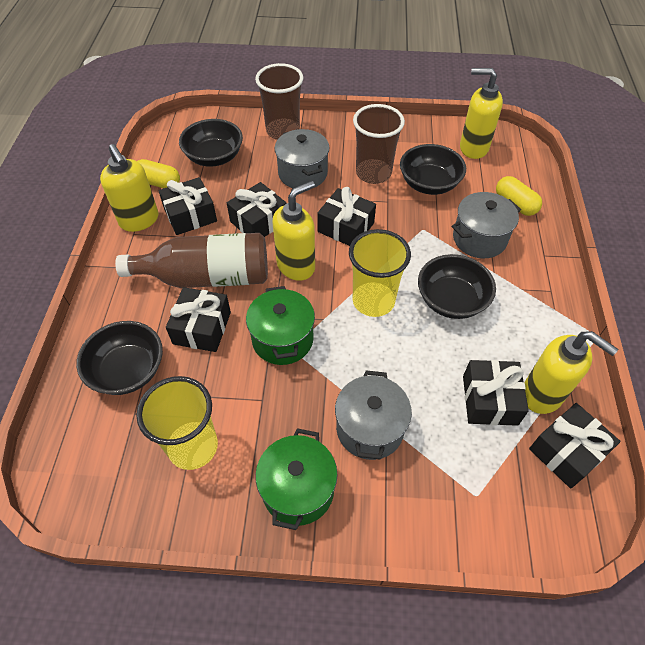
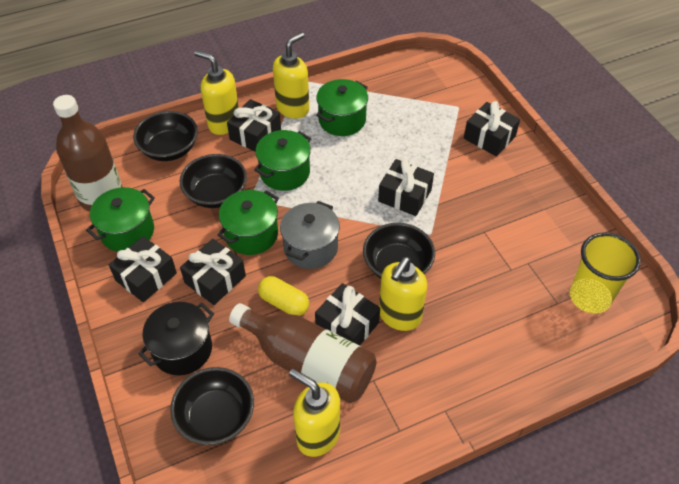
black pot: 0 -> 1
brown bottle: 1 -> 2
brown cup: 2 -> 0
green pot: 2 -> 4
grey pot: 3 -> 1
yellow capsule: 2 -> 1
yellow cup: 2 -> 1

